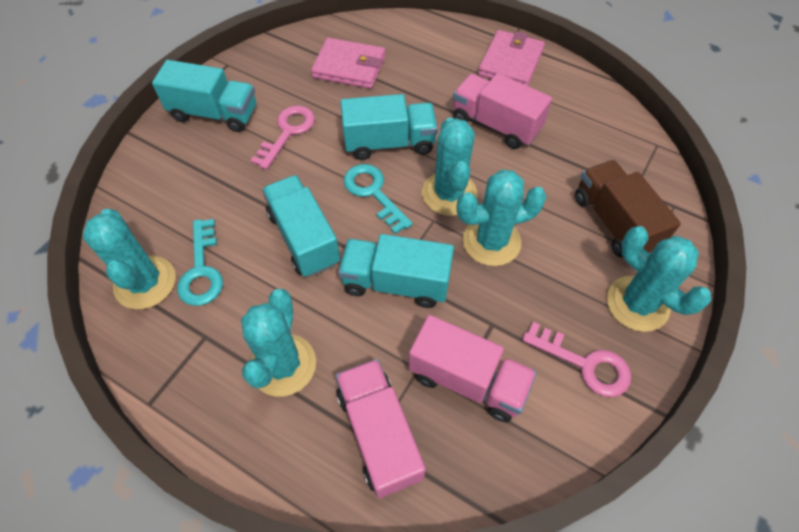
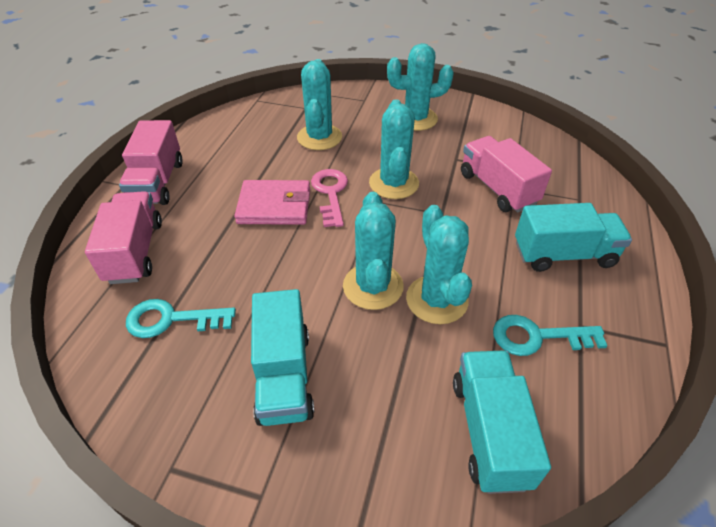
brown truck: 1 -> 0
pink key: 2 -> 1
pink wallet: 2 -> 1
turquoise truck: 4 -> 3

